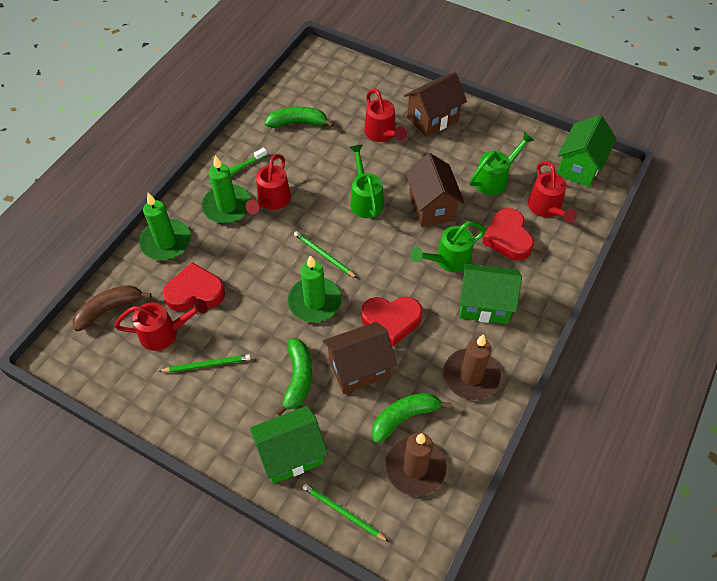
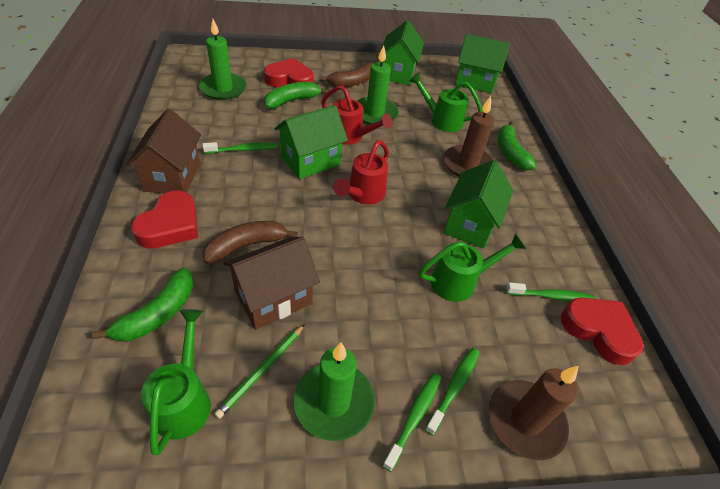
brown banana: 1 -> 2
brown house: 3 -> 2
green house: 3 -> 4
green pencil: 3 -> 1
green toothbrush: 1 -> 4
red watering can: 4 -> 2

